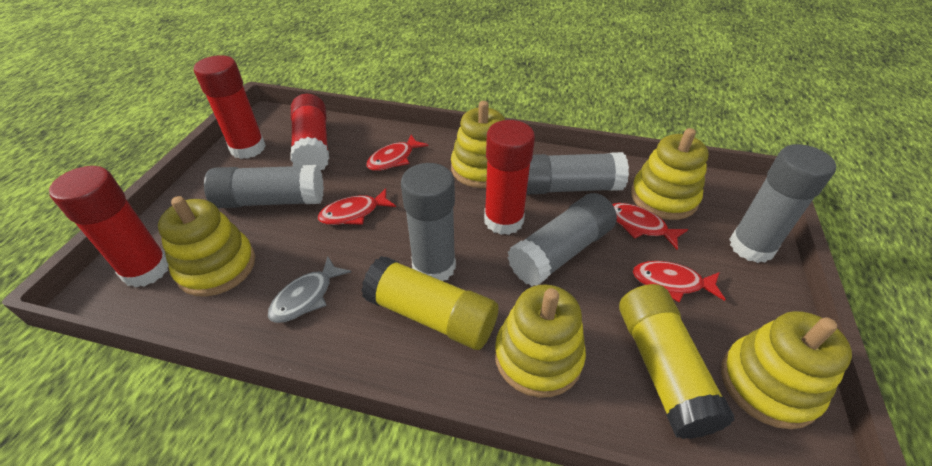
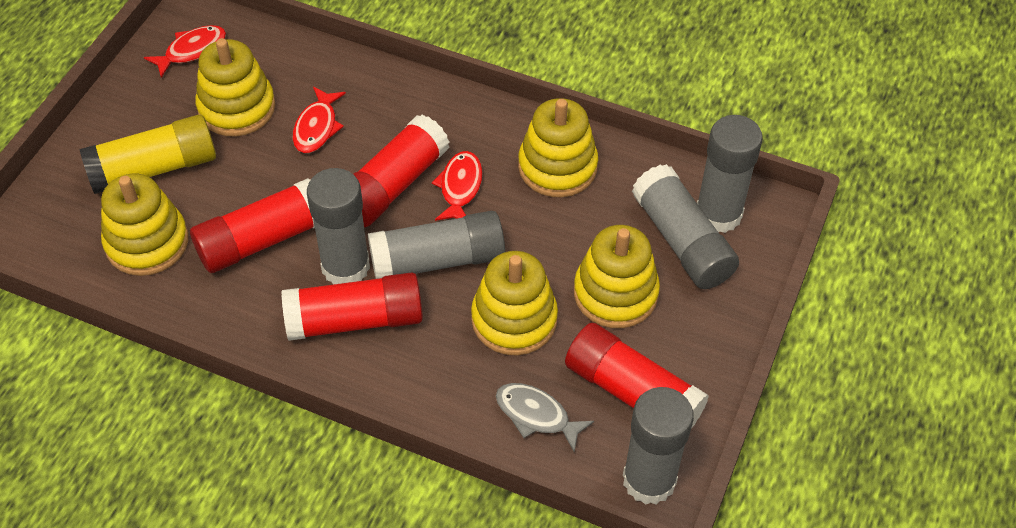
red fish: 4 -> 3
yellow glue stick: 2 -> 1

